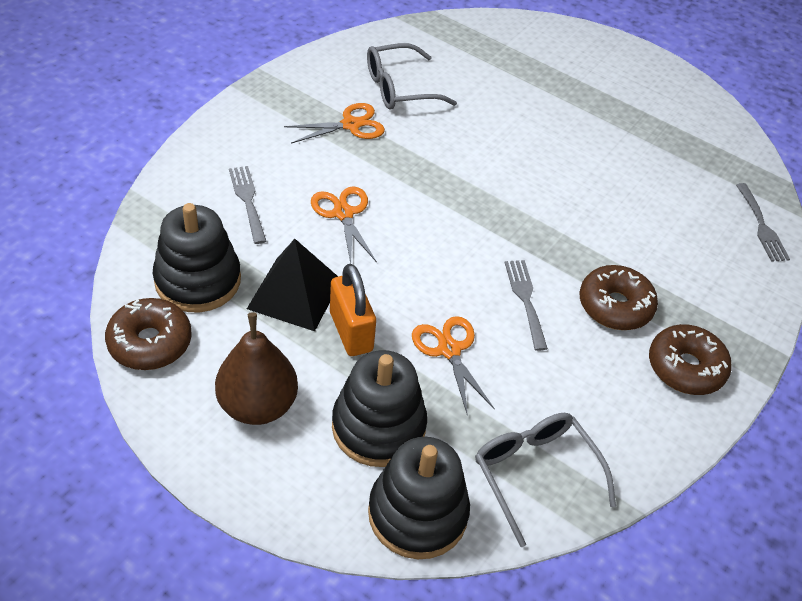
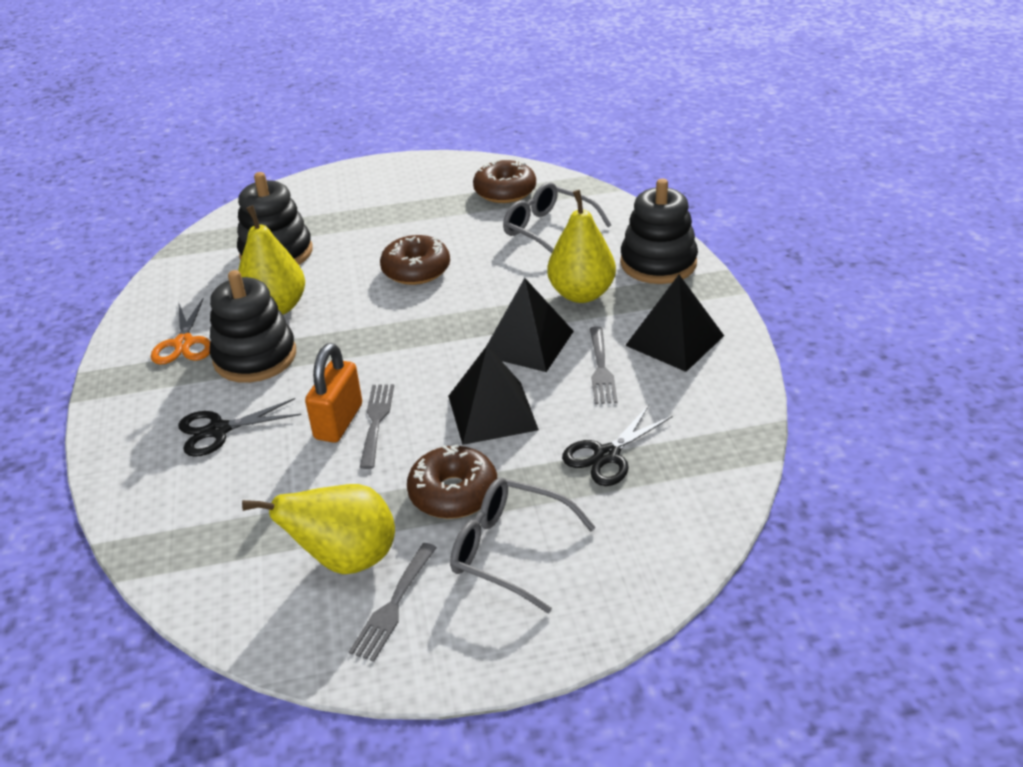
black pyramid: 1 -> 3
black scissors: 0 -> 2
brown pear: 1 -> 0
orange scissors: 3 -> 1
yellow pear: 0 -> 3

